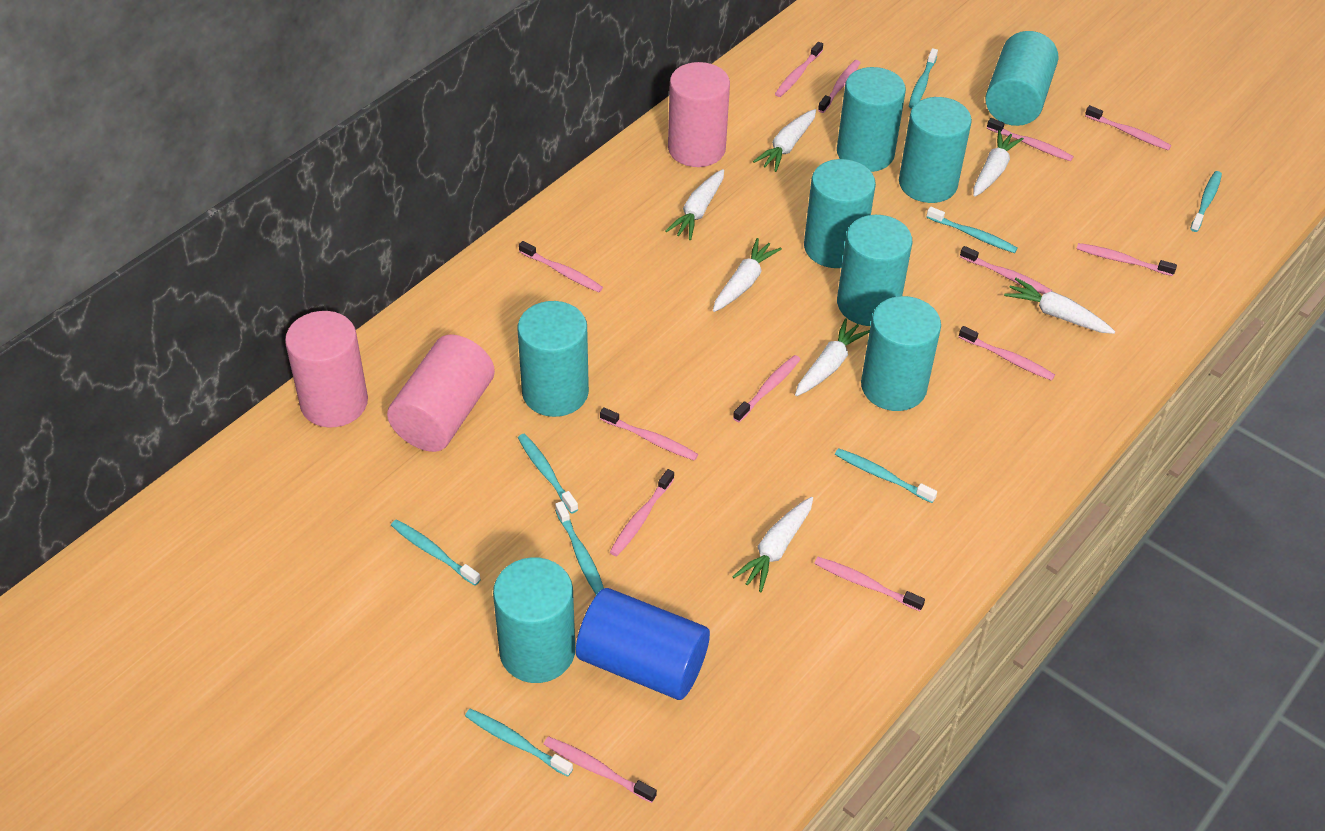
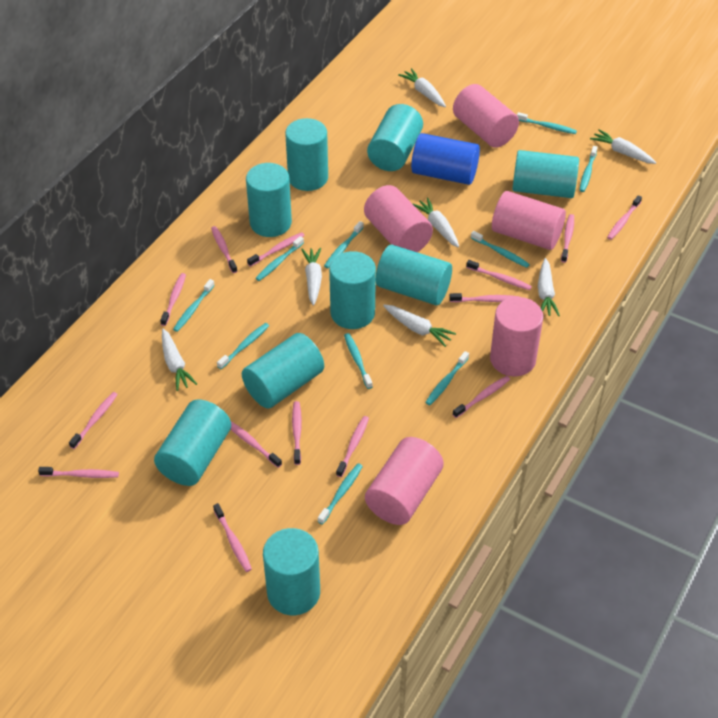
pink cylinder: 3 -> 5
pink toothbrush: 13 -> 14
turquoise cylinder: 8 -> 9
turquoise toothbrush: 8 -> 10

